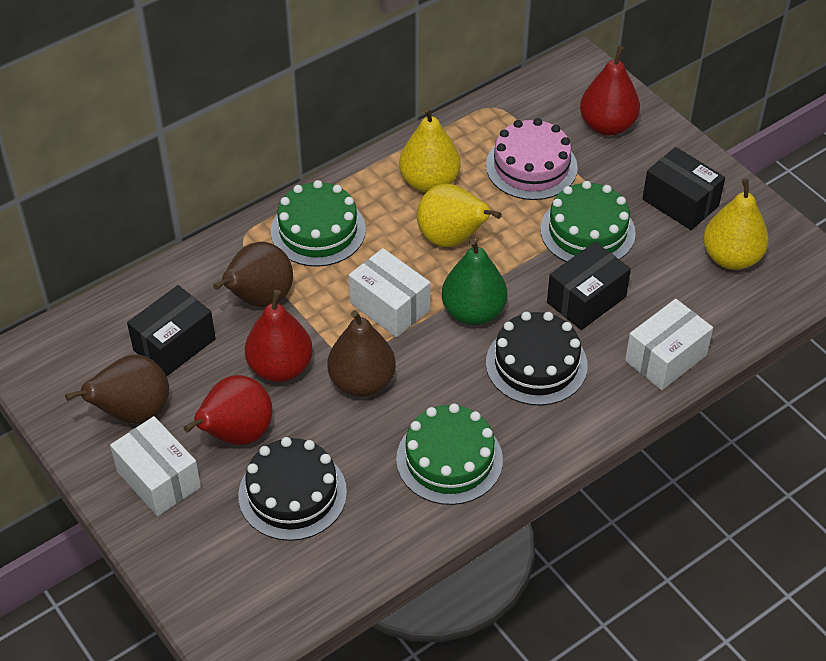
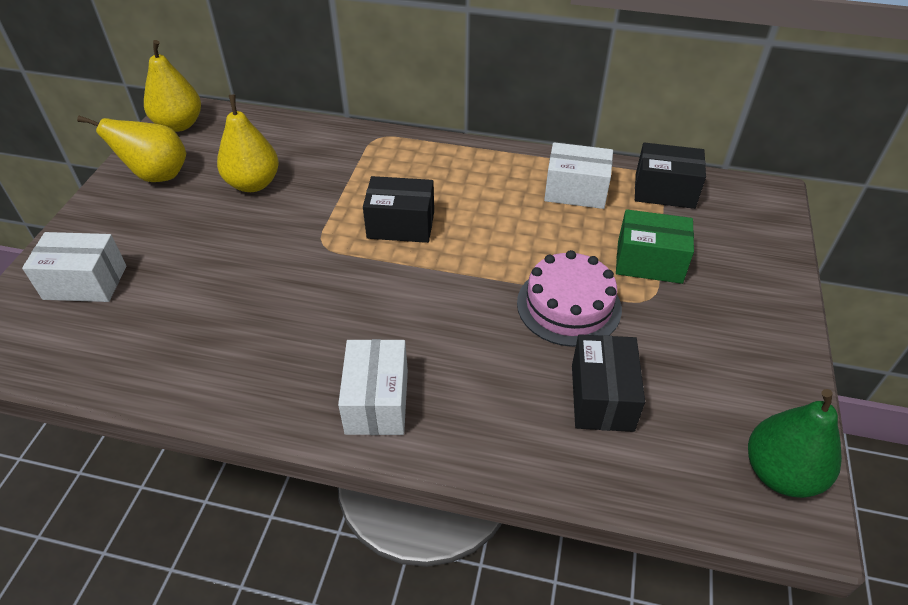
black cake: 2 -> 0
brown pear: 3 -> 0
green box: 0 -> 1
green cake: 3 -> 0
red pear: 3 -> 0

